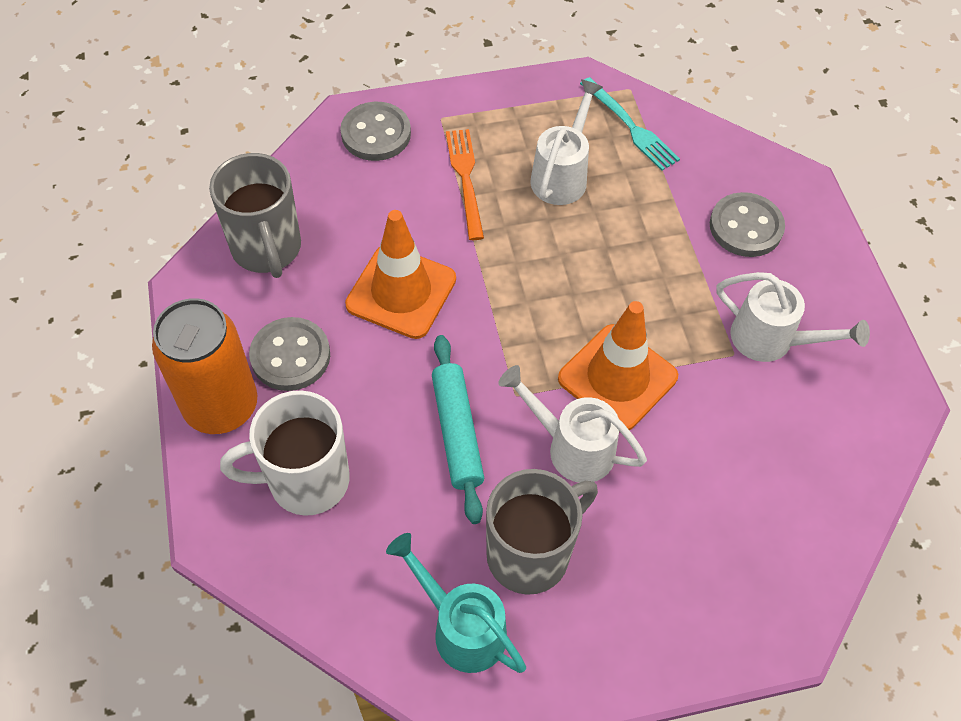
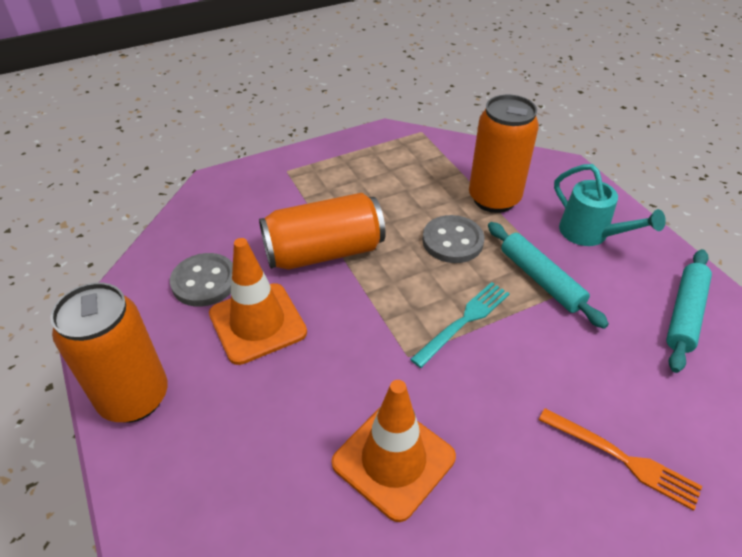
grey button: 3 -> 2
grey mug: 2 -> 0
orange can: 1 -> 3
turquoise rolling pin: 1 -> 2
white mug: 1 -> 0
white watering can: 3 -> 0

